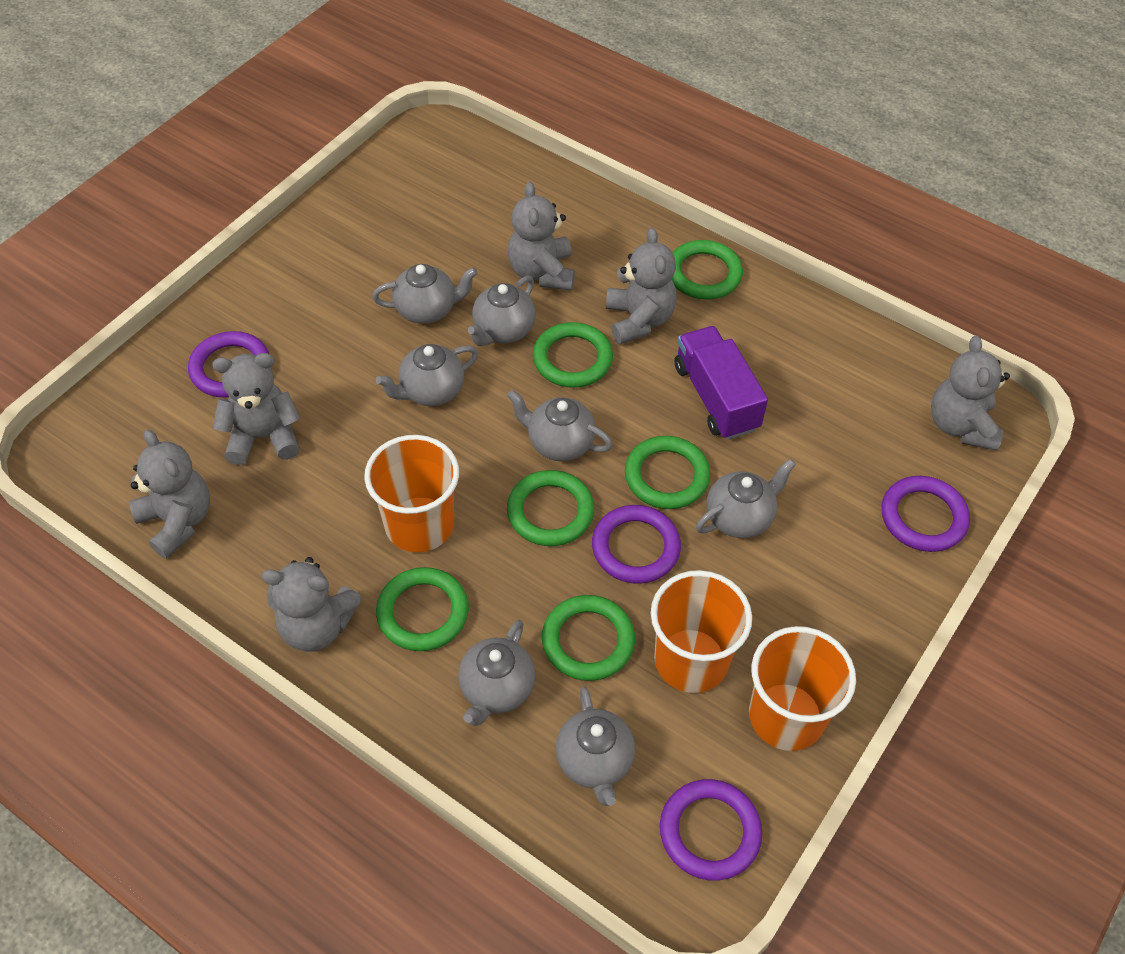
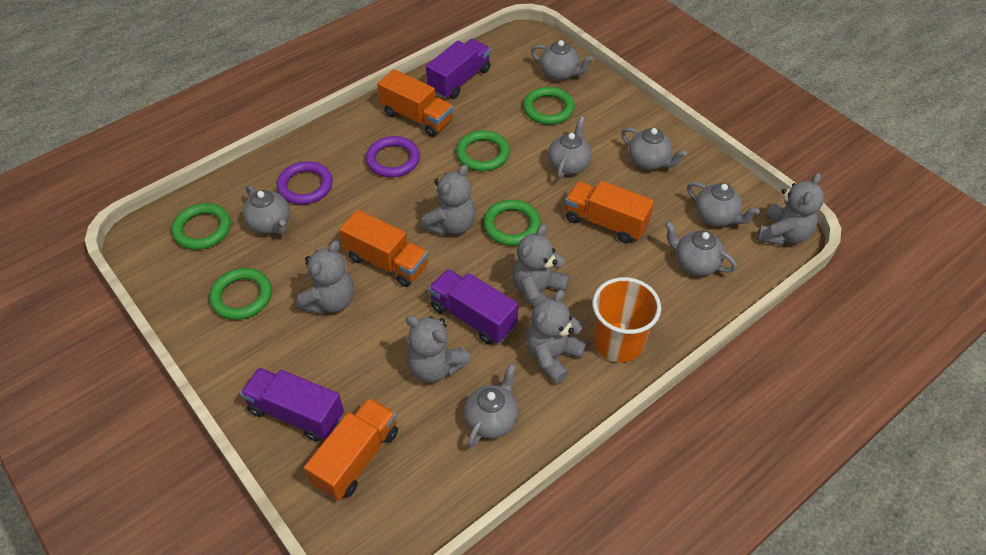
green ring: 6 -> 5
orange cup: 3 -> 1
orange truck: 0 -> 4
purple ring: 4 -> 2
purple truck: 1 -> 3

